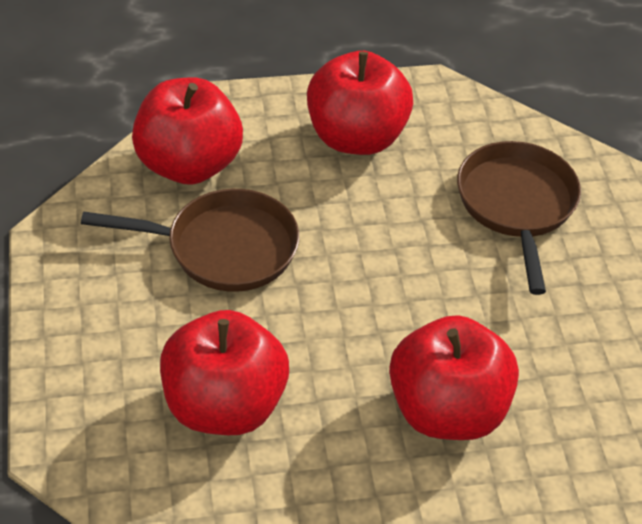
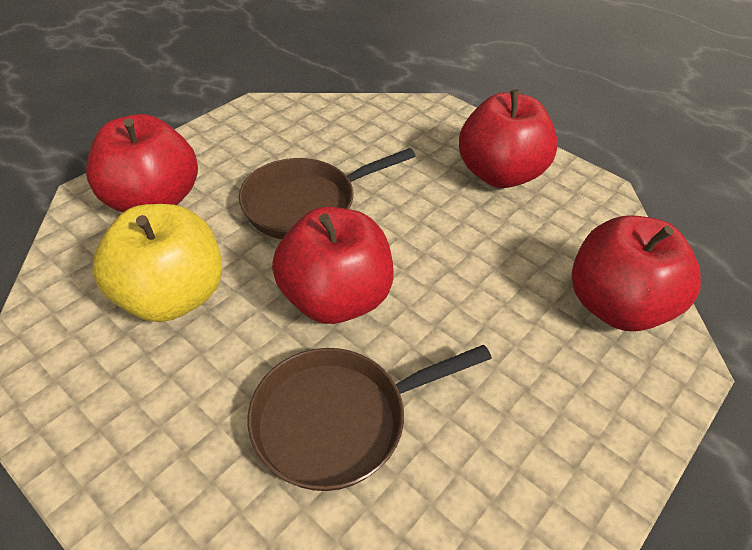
yellow apple: 0 -> 1

